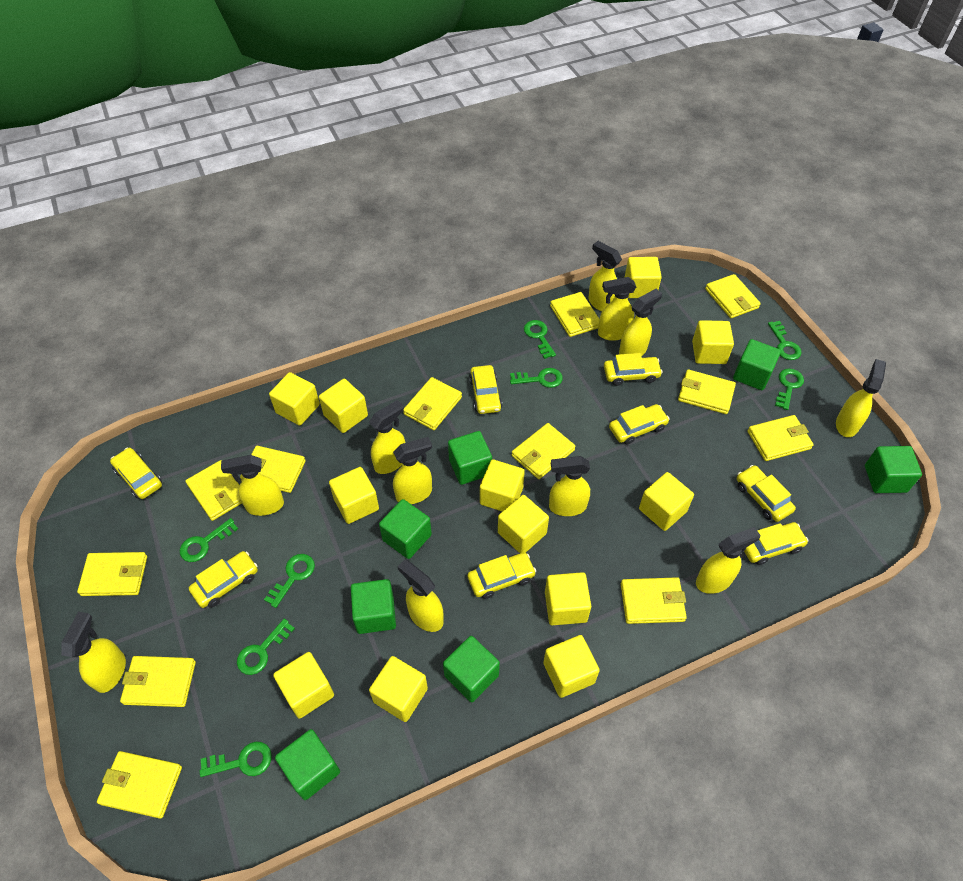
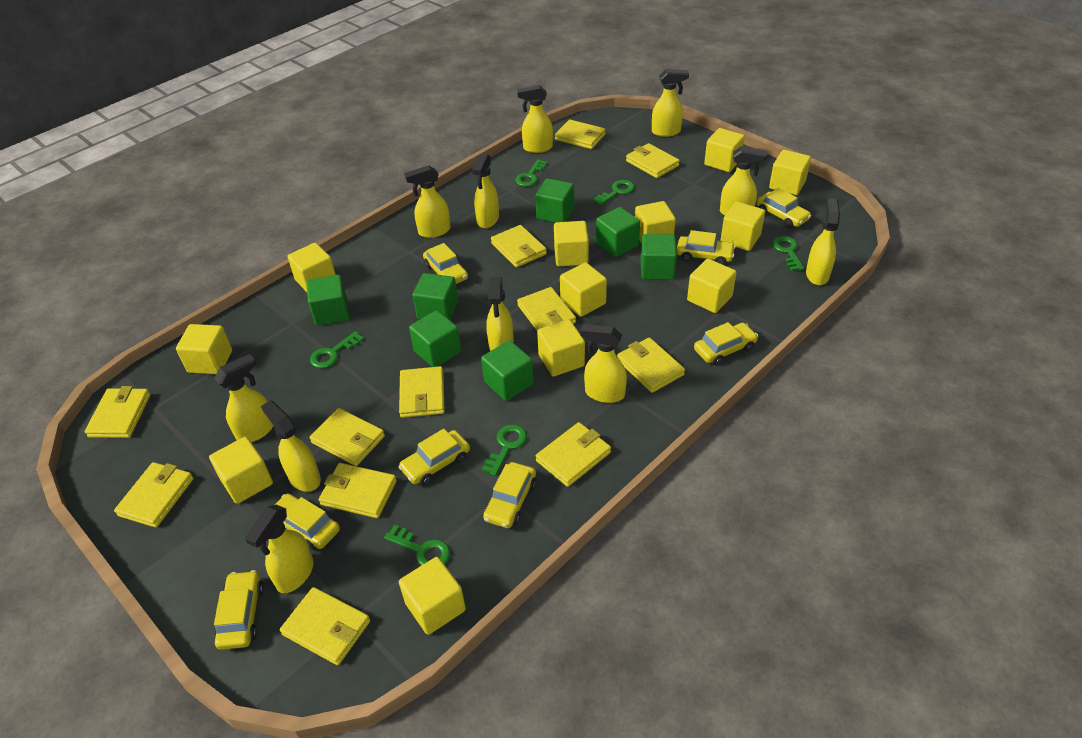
green key: 8 -> 6

